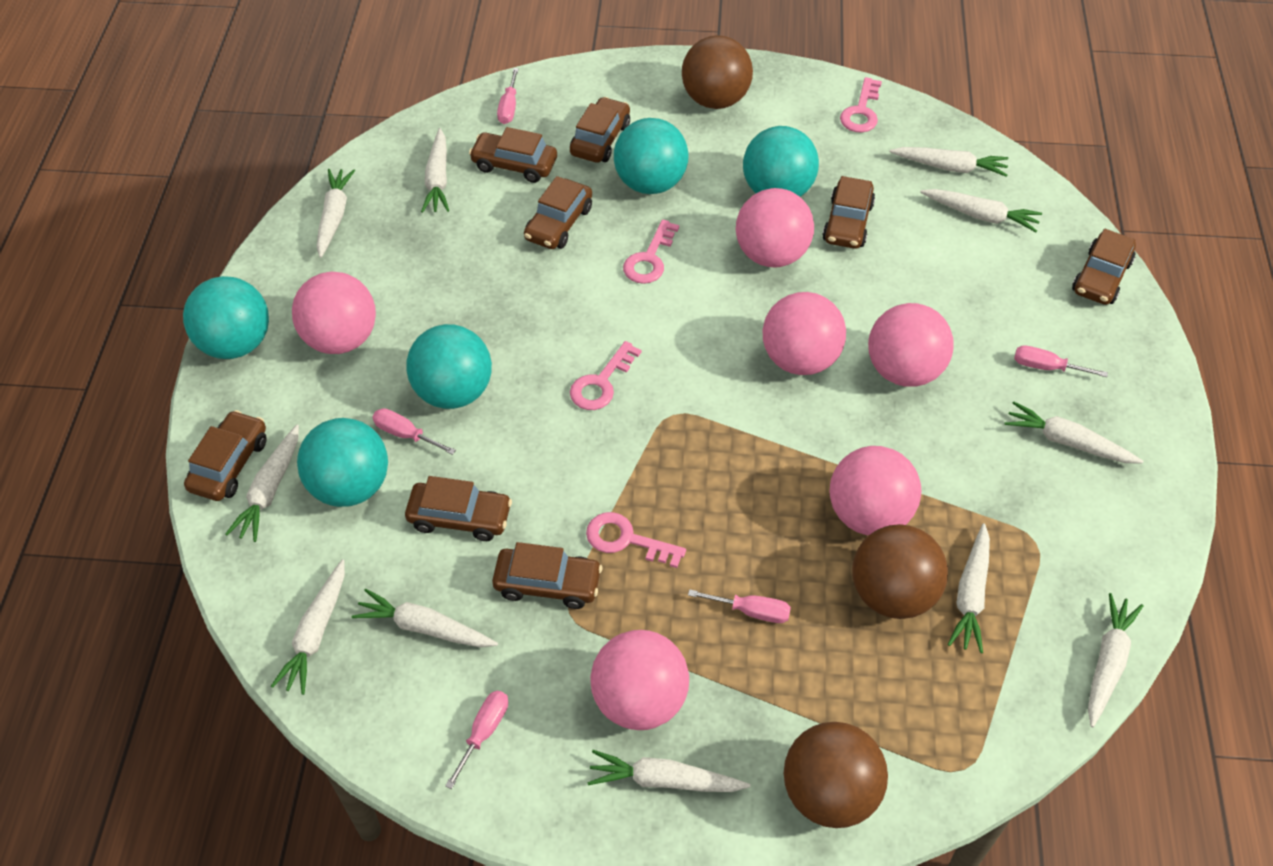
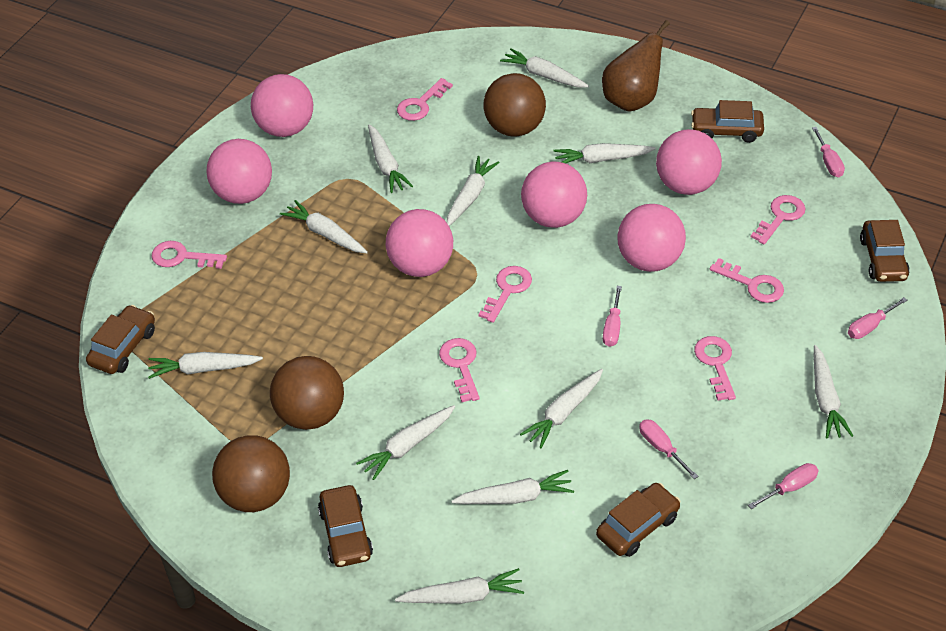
brown car: 8 -> 5
brown pear: 0 -> 1
pink key: 4 -> 7
turquoise ball: 5 -> 0

